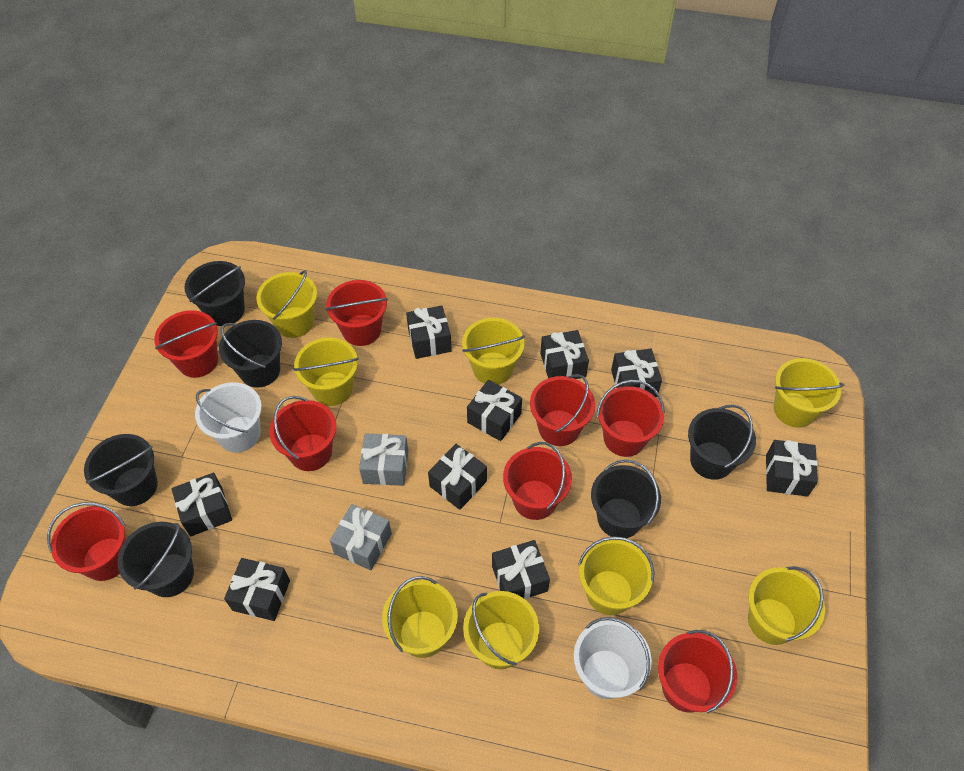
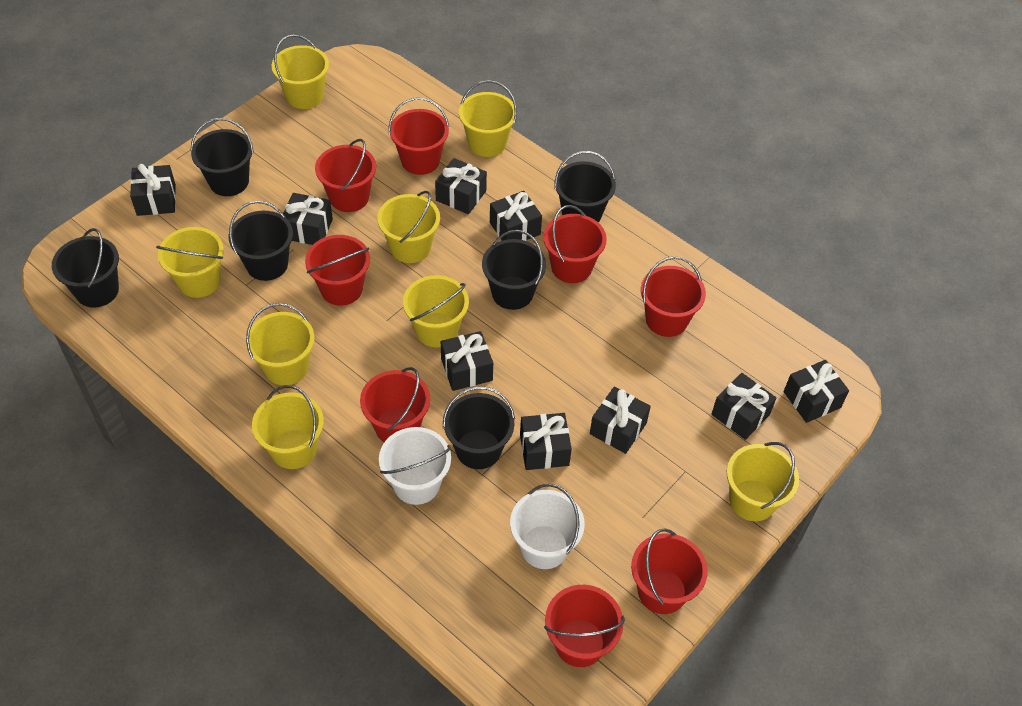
grey gift: 2 -> 0

